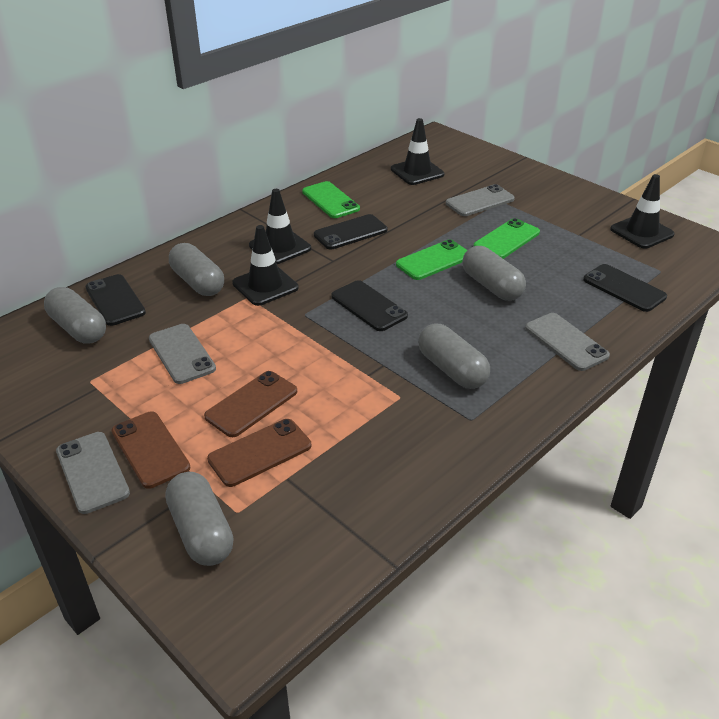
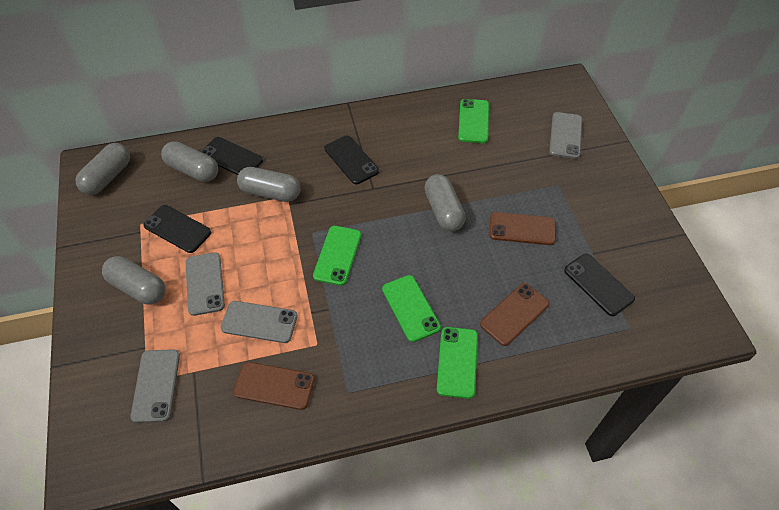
black traffic cone: 4 -> 0
green phone: 3 -> 4

